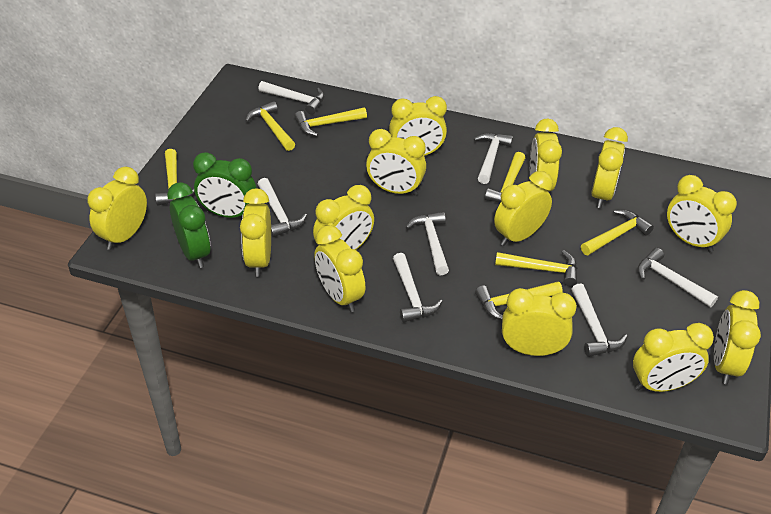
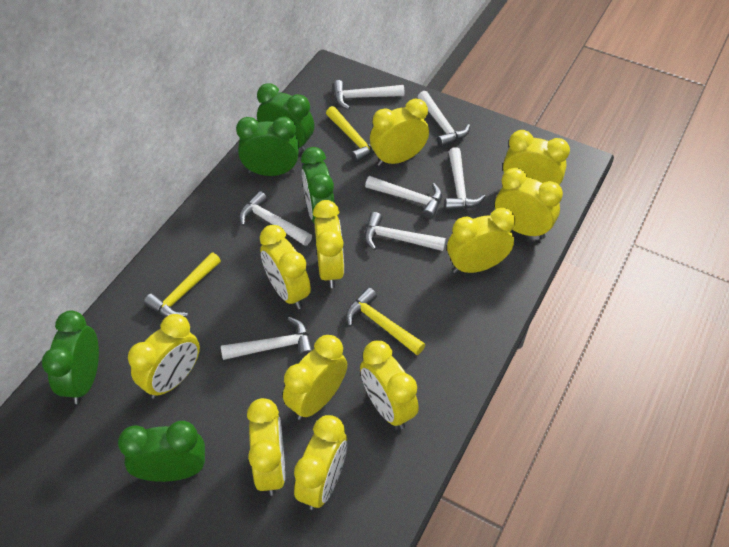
green clock: 2 -> 5
yellow clock: 13 -> 11
yellow hammer: 7 -> 3

